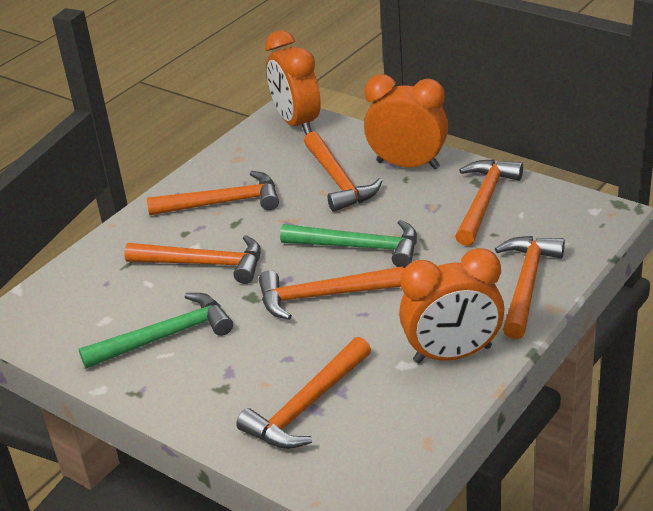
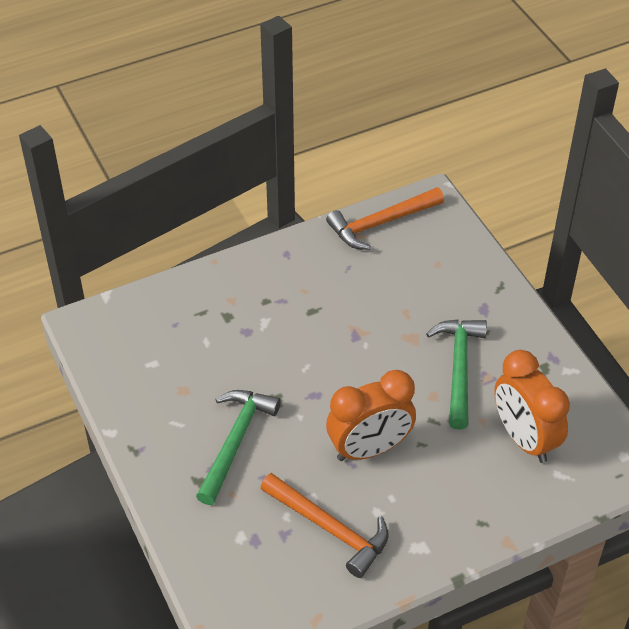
orange clock: 3 -> 2
orange hammer: 7 -> 2

